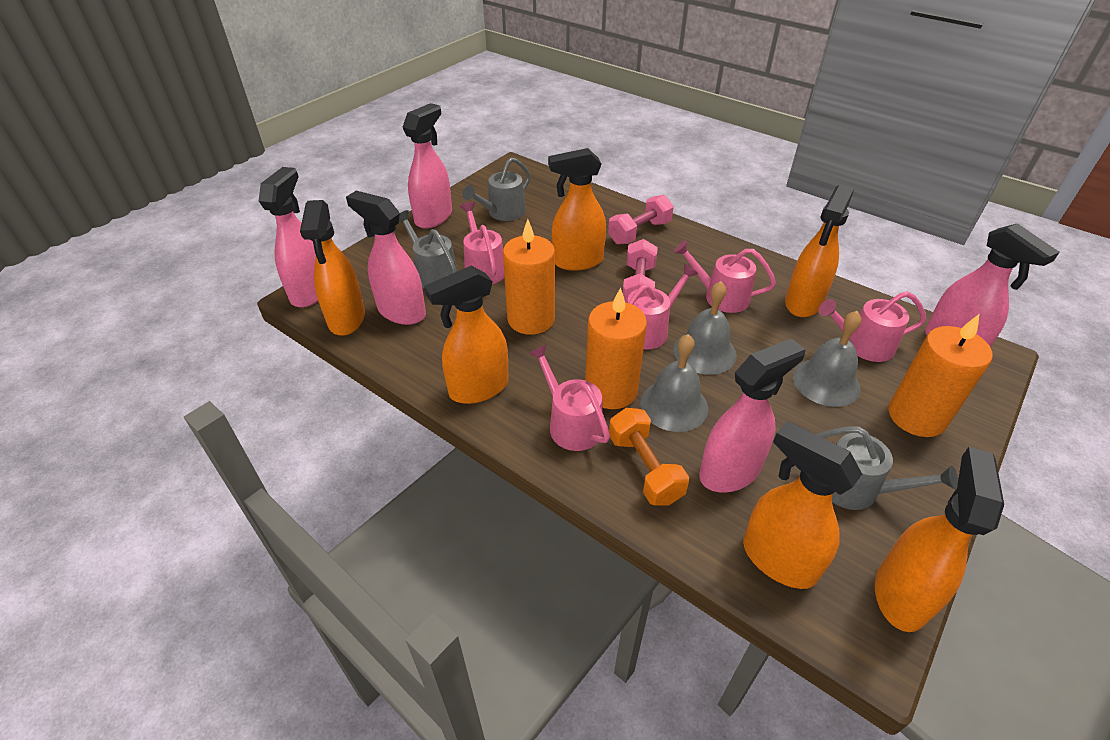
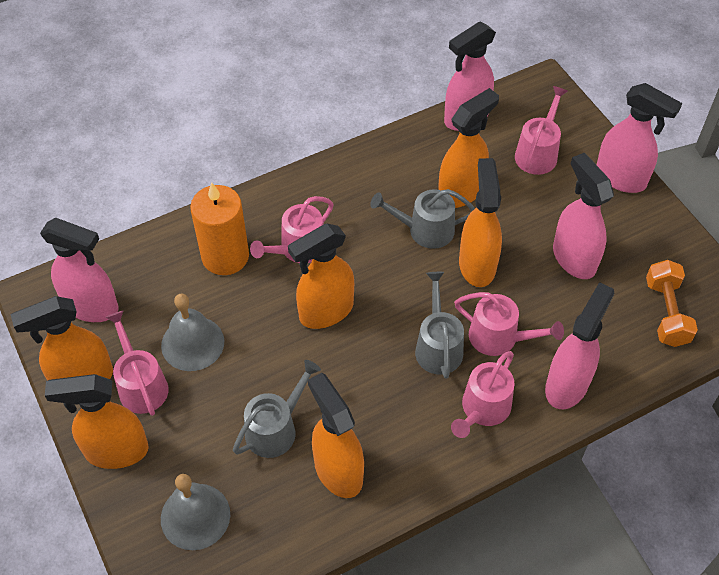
grey bell: 3 -> 2
orange candle: 3 -> 1
pink dumbbell: 2 -> 0

